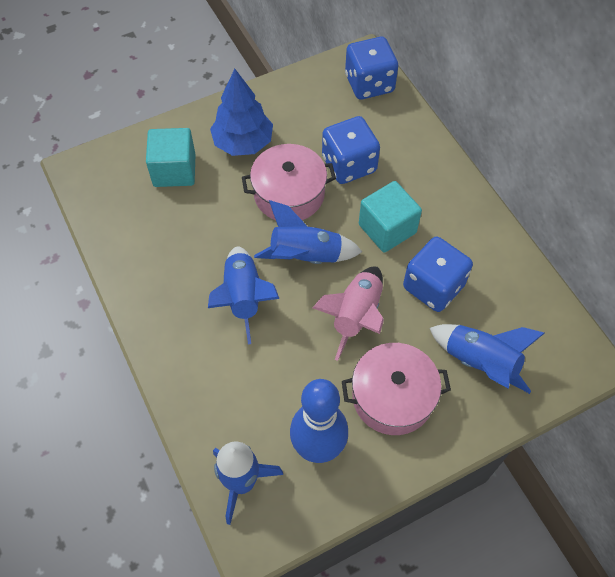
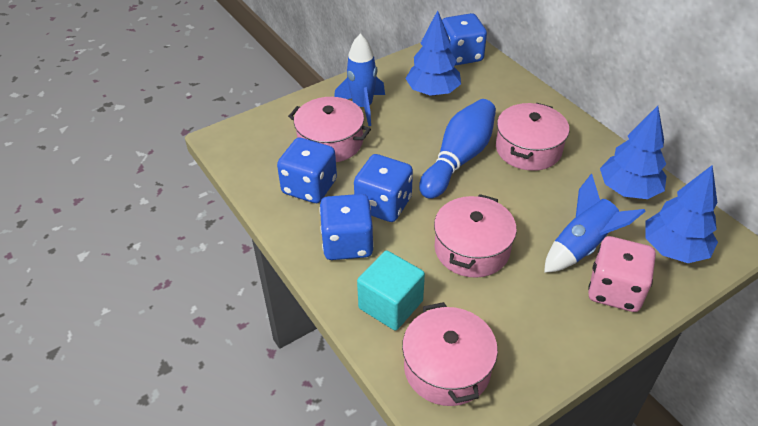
blue dice: 3 -> 4
blue rocket: 4 -> 2
blue tree: 1 -> 3
pink dice: 0 -> 1
pink pot: 2 -> 4
pink rocket: 1 -> 0
turquoise cube: 2 -> 1

